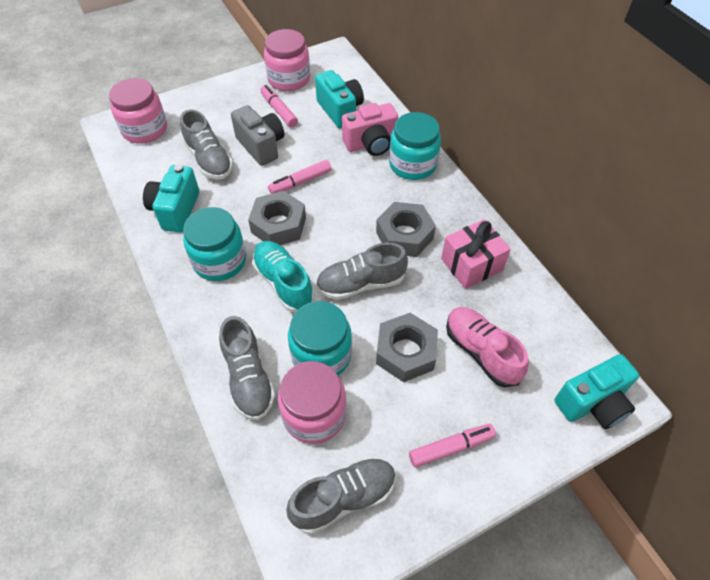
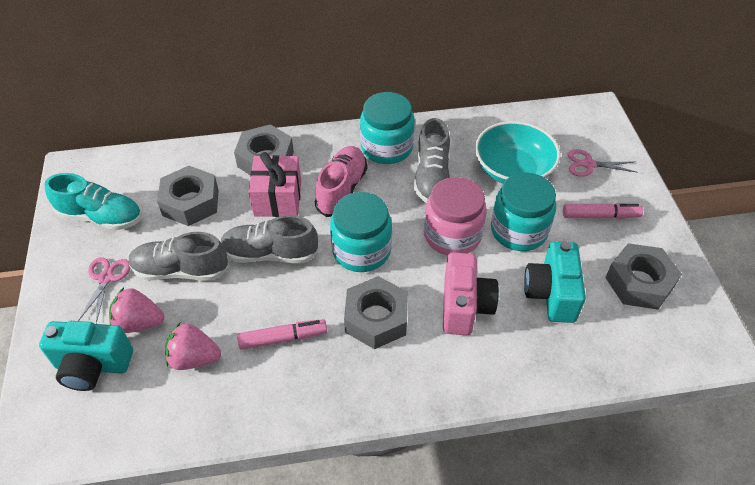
grey camera: 1 -> 0
grey nut: 3 -> 4
grey shoe: 4 -> 3
pink jar: 3 -> 1
pink marker: 3 -> 2
pink scissors: 0 -> 2
pink strawberry: 0 -> 2
turquoise bowl: 0 -> 1
turquoise camera: 3 -> 2

